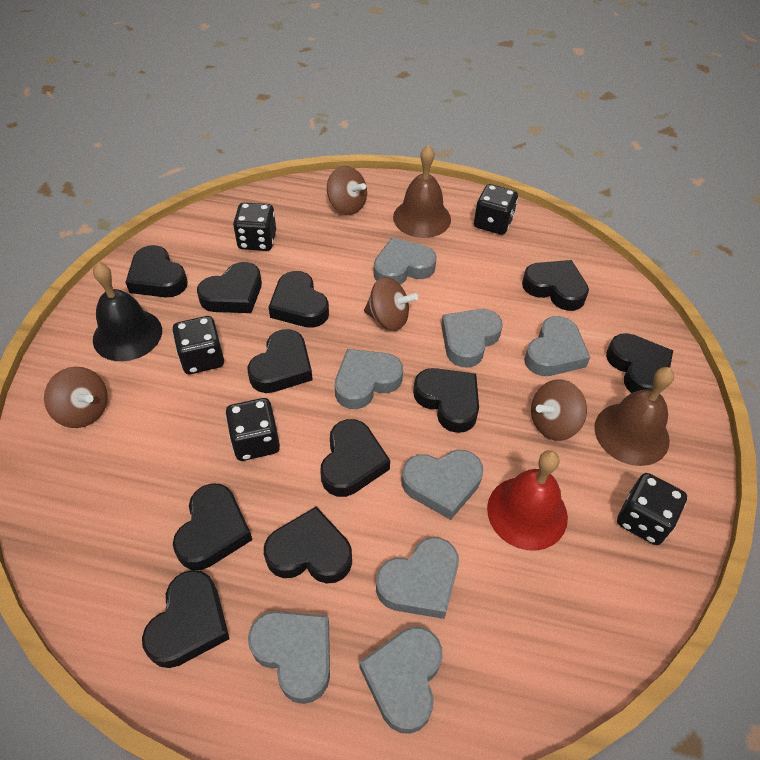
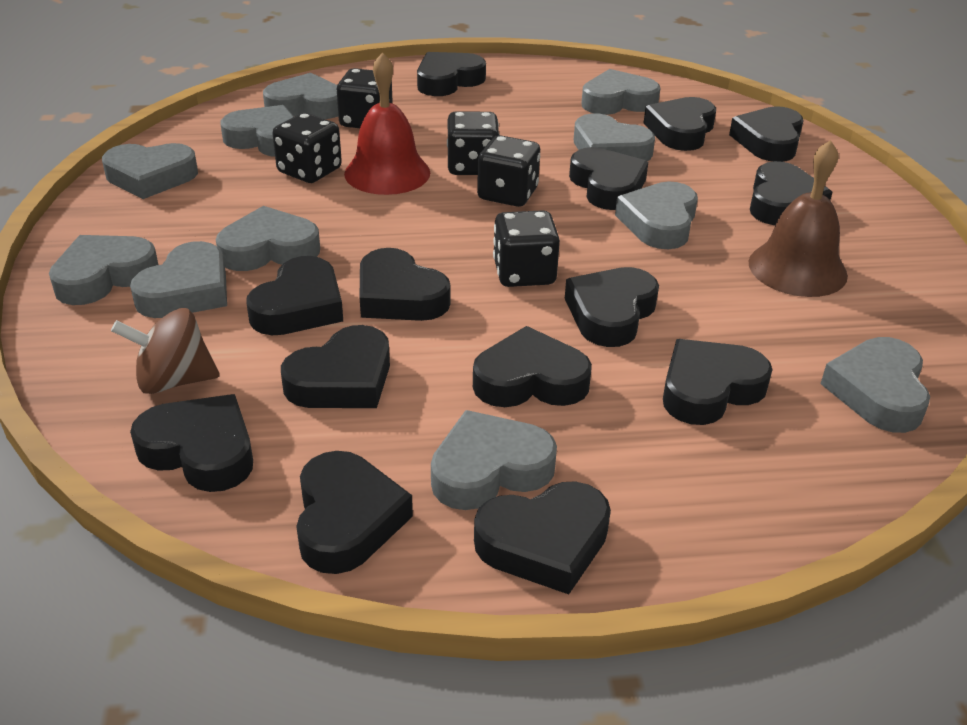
black bell: 1 -> 0
black heart: 11 -> 14
brown bell: 2 -> 1
brown spinning top: 4 -> 1
grey heart: 8 -> 11

